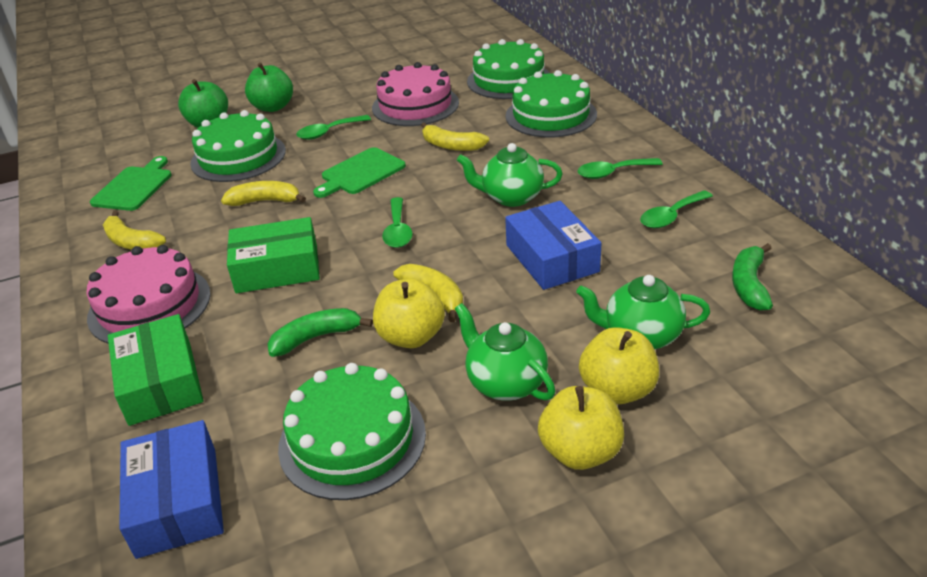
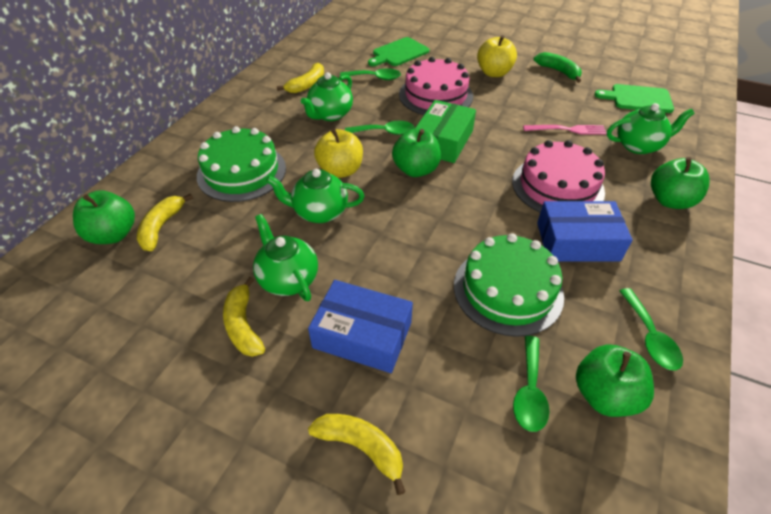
green apple: 2 -> 4
green banana: 2 -> 1
green box: 2 -> 1
green cake: 4 -> 2
green teapot: 3 -> 4
pink fork: 0 -> 1
yellow apple: 3 -> 2

